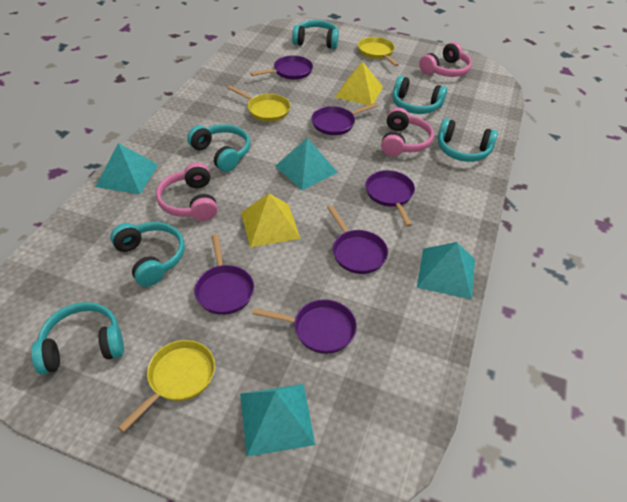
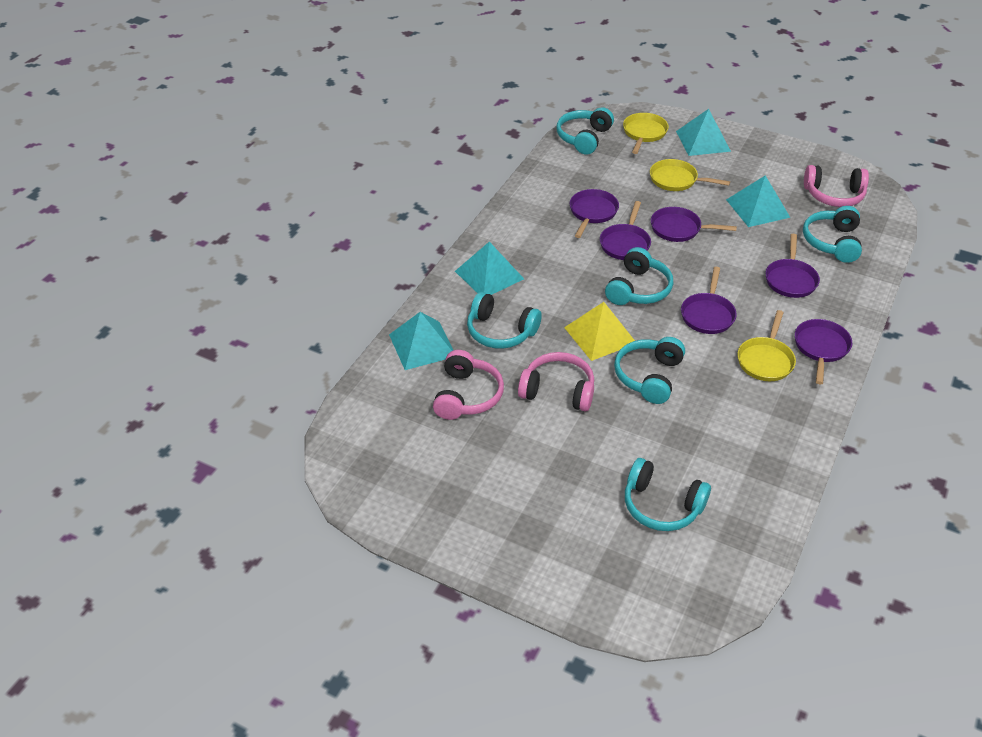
yellow pyramid: 2 -> 1

